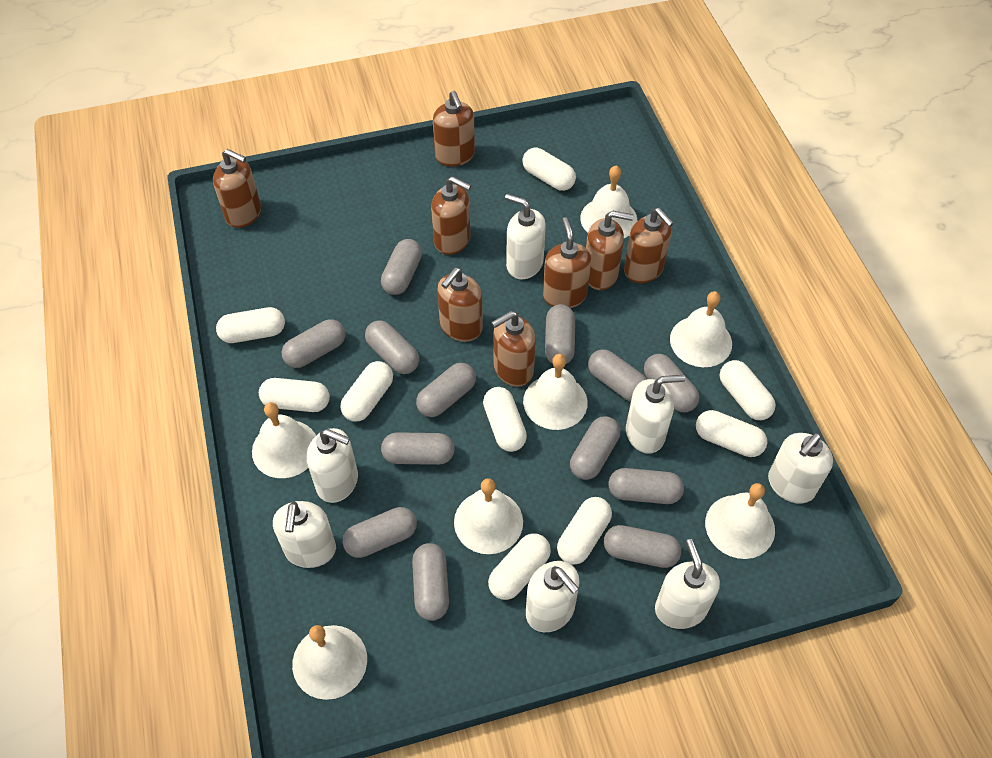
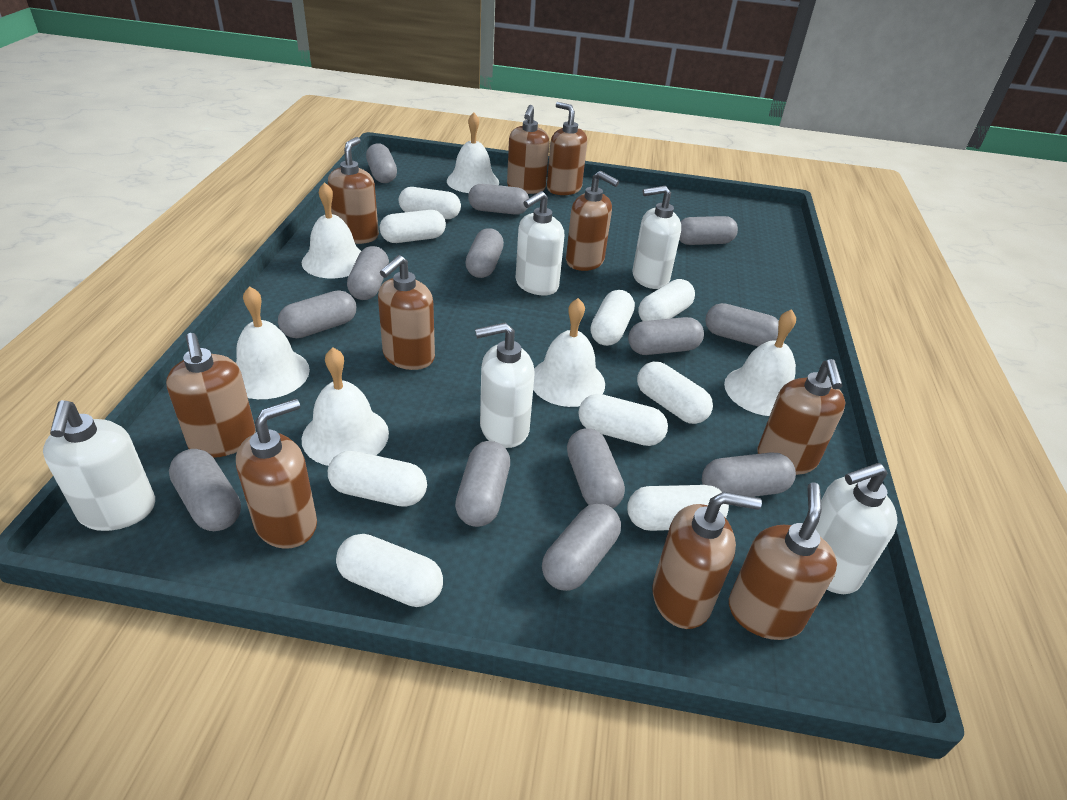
brown soap dispenser: 8 -> 10
white bell: 7 -> 6
white soap dispenser: 7 -> 5

